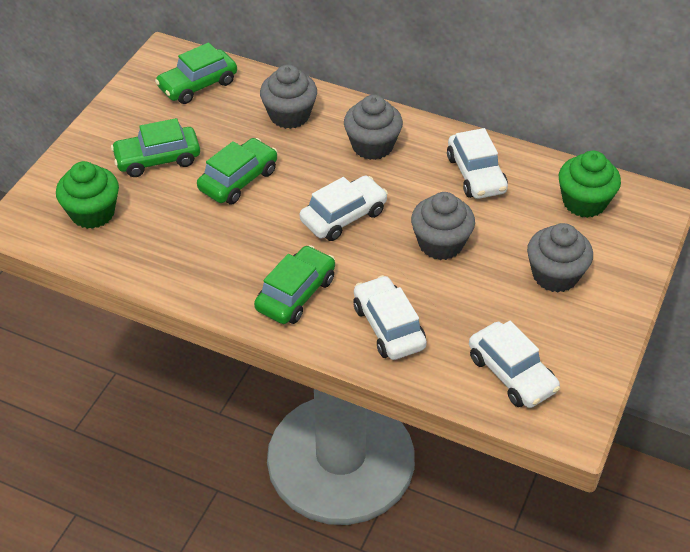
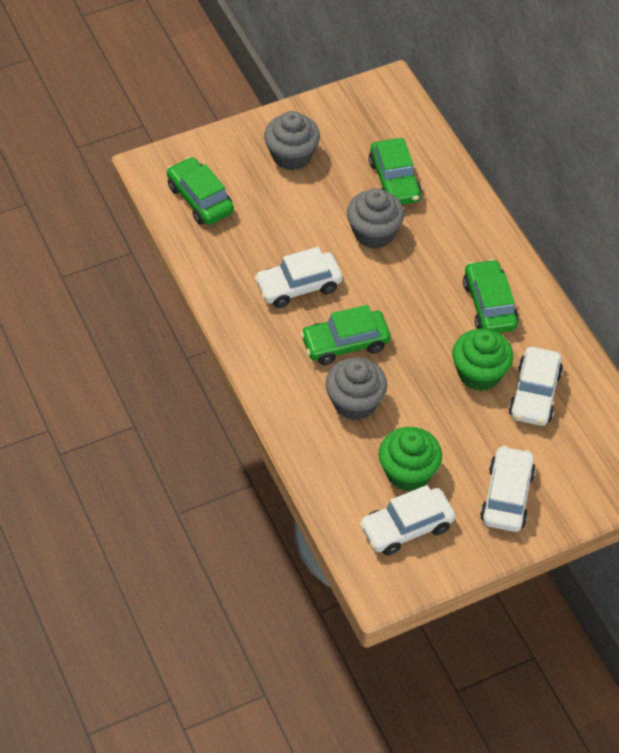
grey cupcake: 4 -> 3

